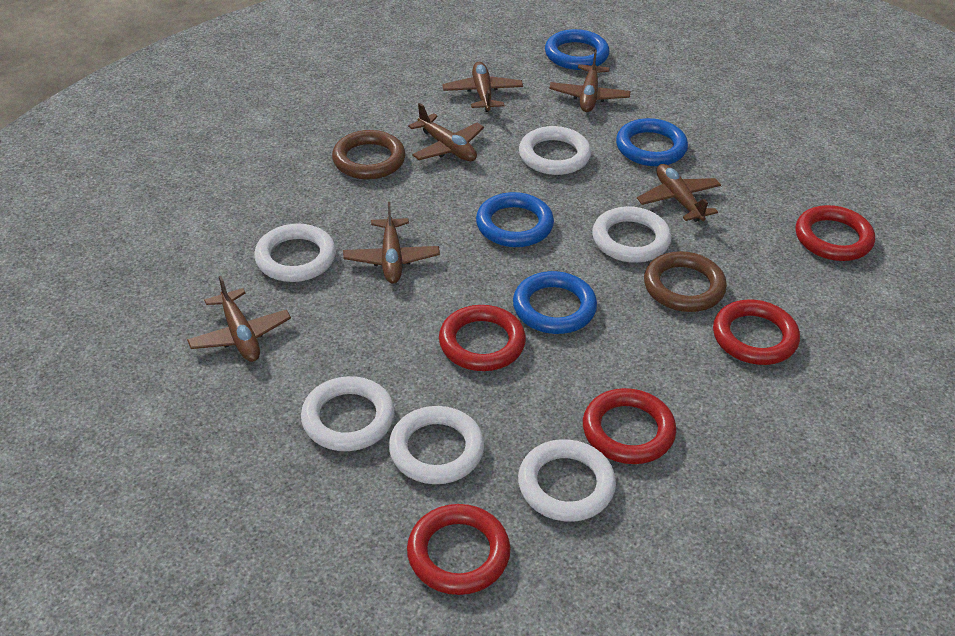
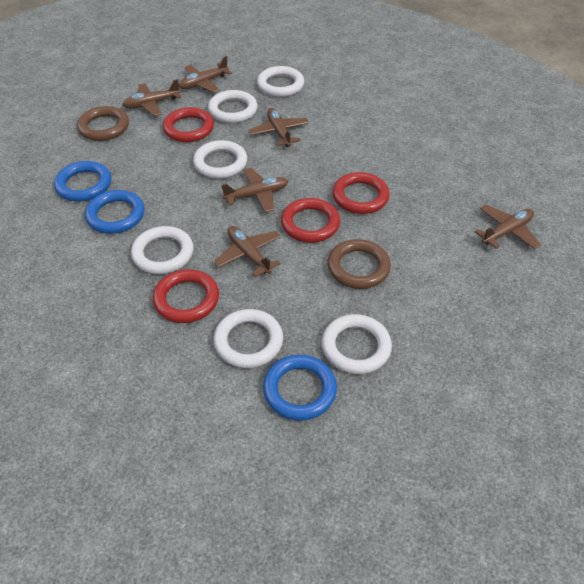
blue ring: 4 -> 3
red ring: 5 -> 4

